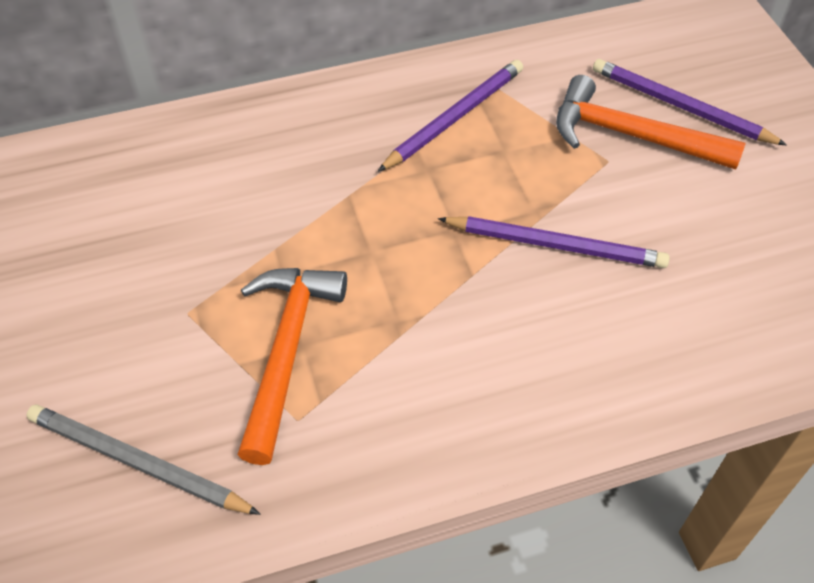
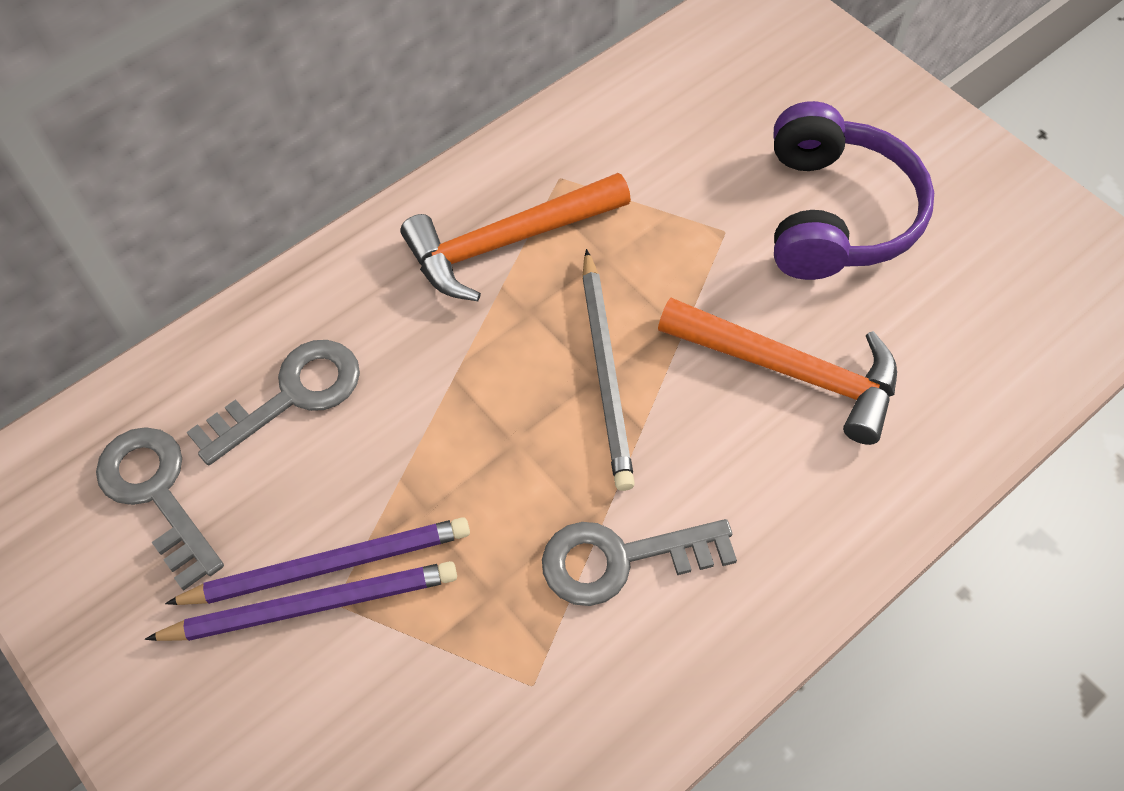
grey key: 0 -> 3
purple headphones: 0 -> 1
purple pencil: 3 -> 2

